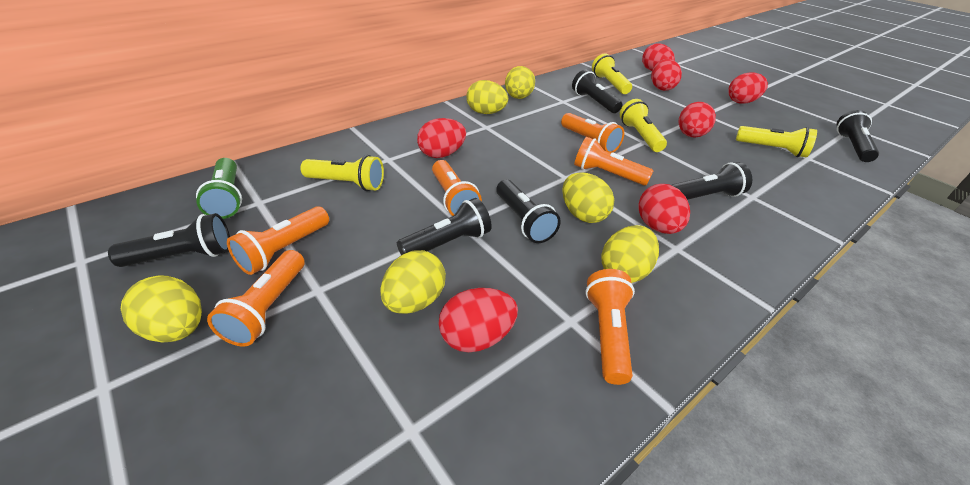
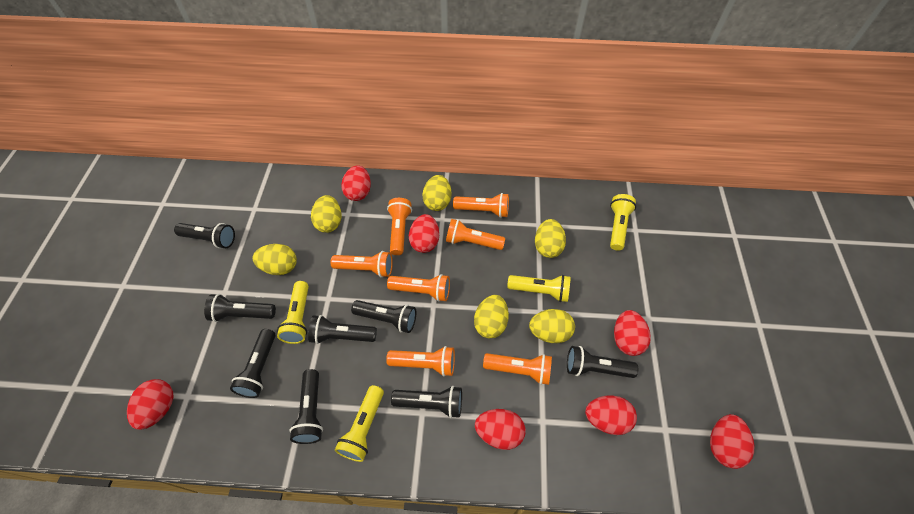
black flashlight: 6 -> 8
green flashlight: 1 -> 0
orange flashlight: 6 -> 7

